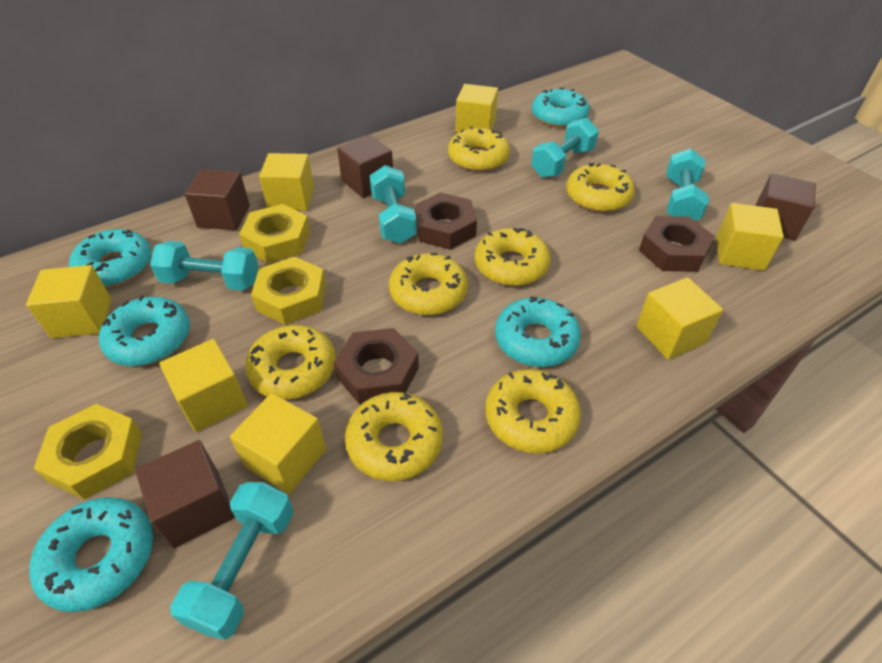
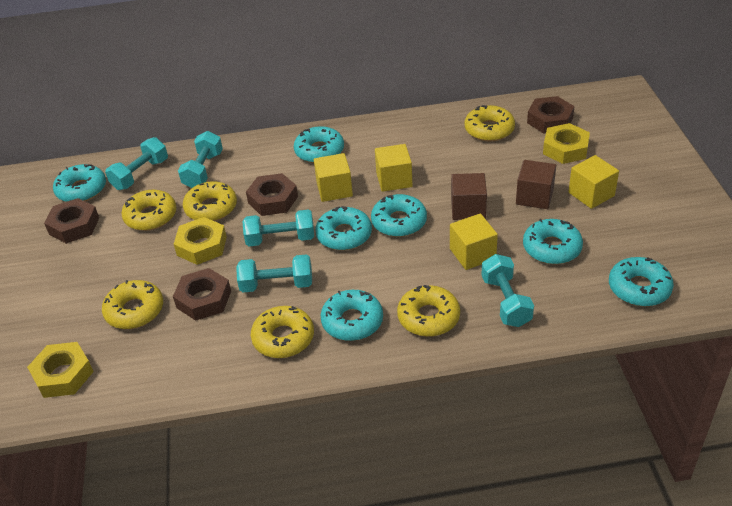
brown cube: 4 -> 2
brown nut: 3 -> 4
turquoise donut: 5 -> 7
yellow cube: 7 -> 4
yellow donut: 7 -> 6

